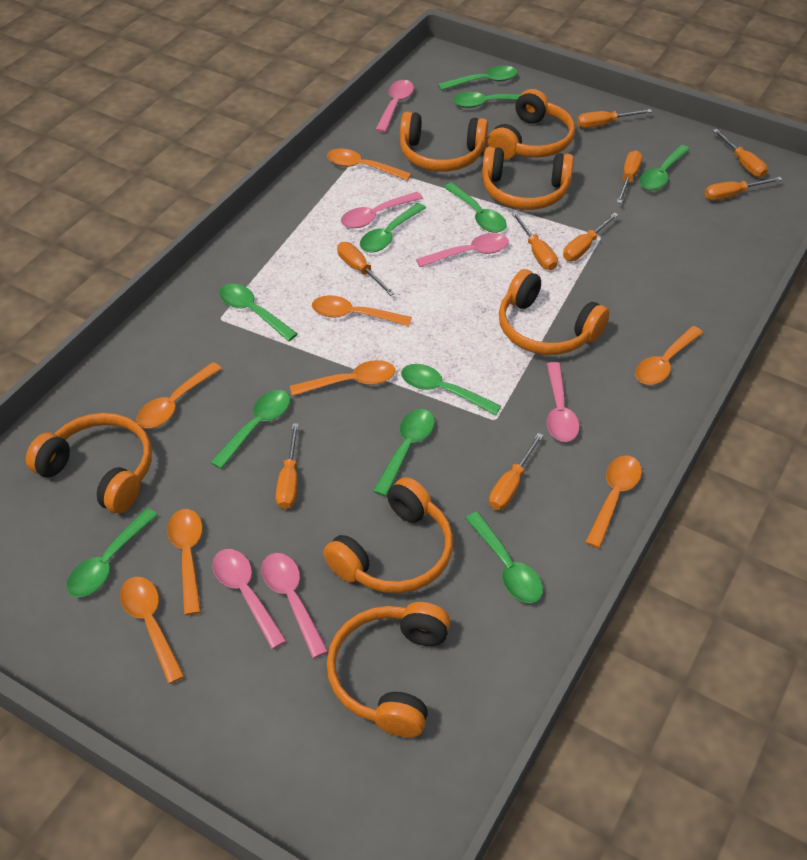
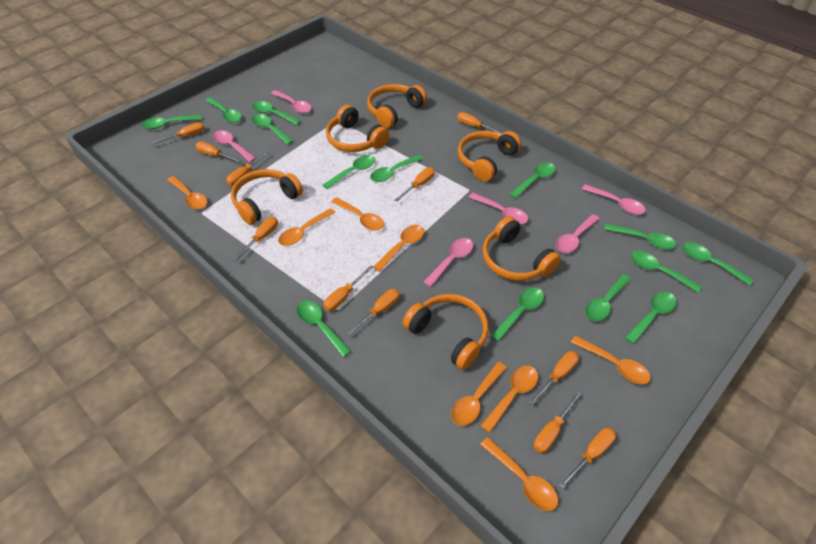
green spoon: 11 -> 14
orange headphones: 7 -> 6
orange screwdriver: 9 -> 11

